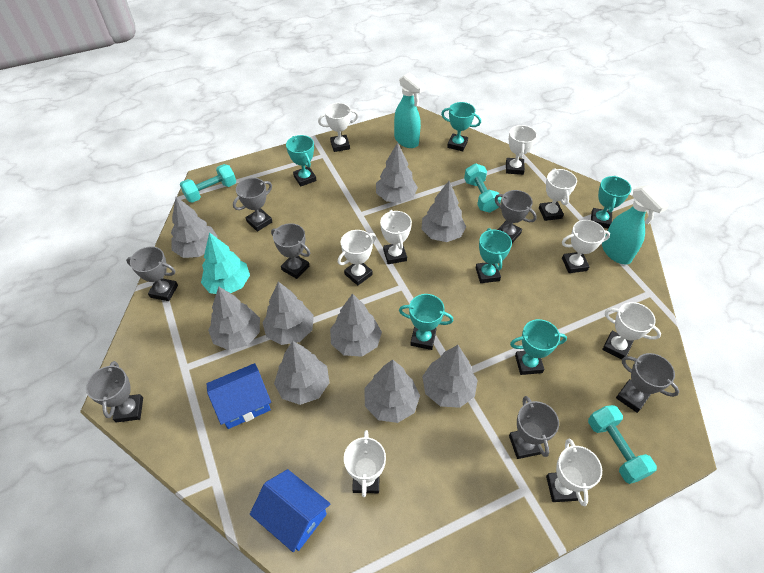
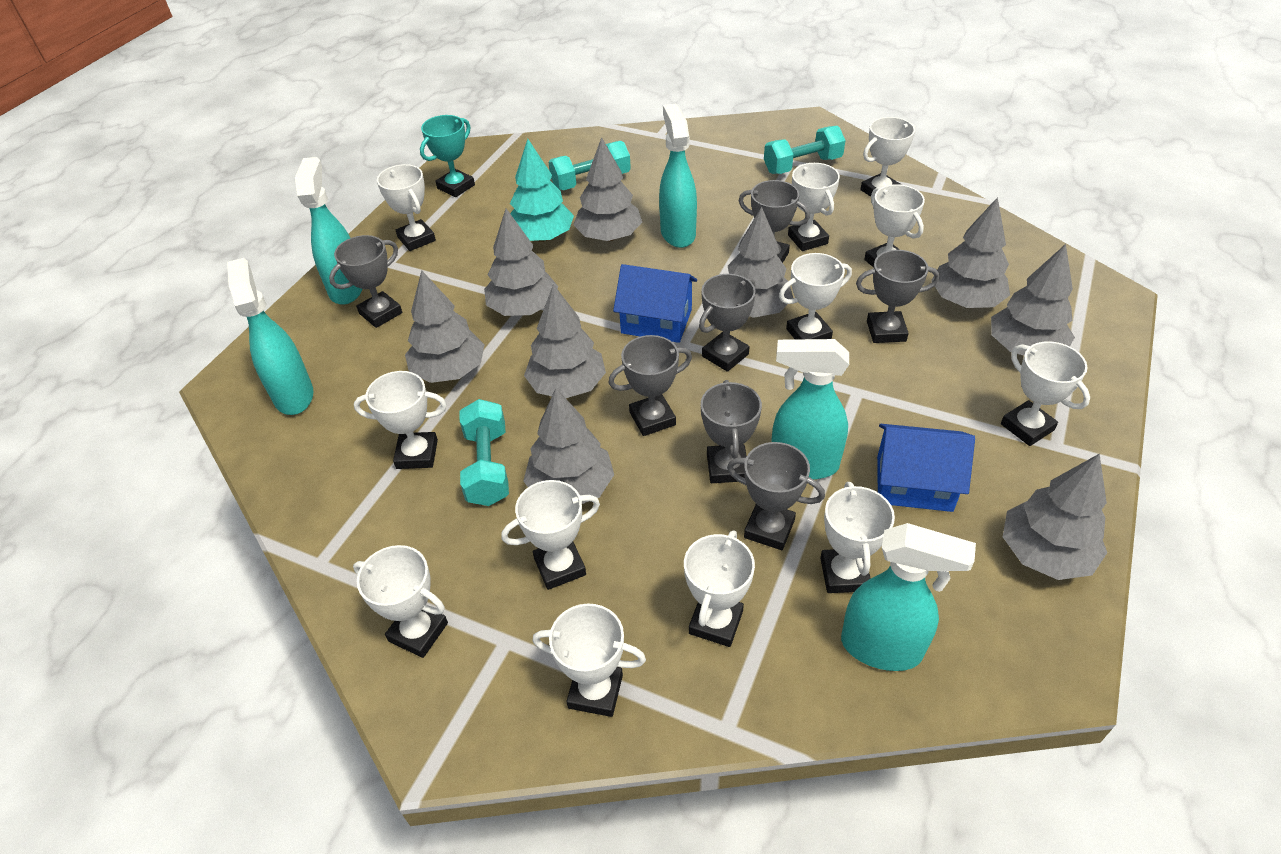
turquoise spray bottle: 2 -> 5
turquoise trophy: 6 -> 1
white trophy: 9 -> 12

